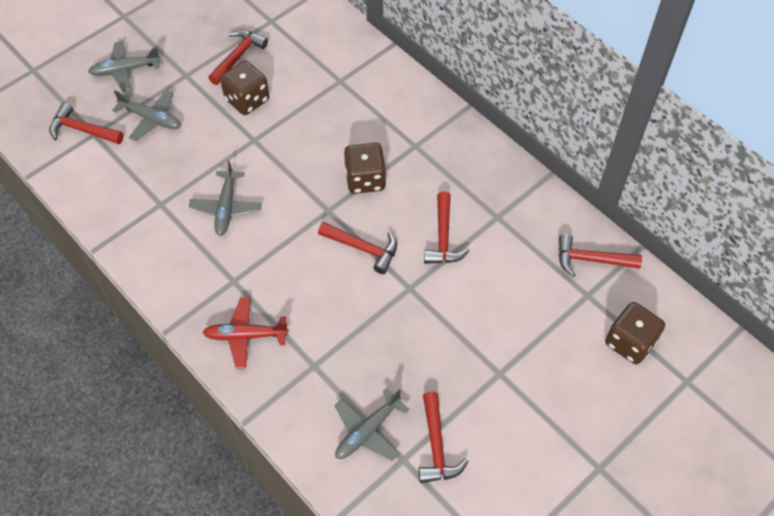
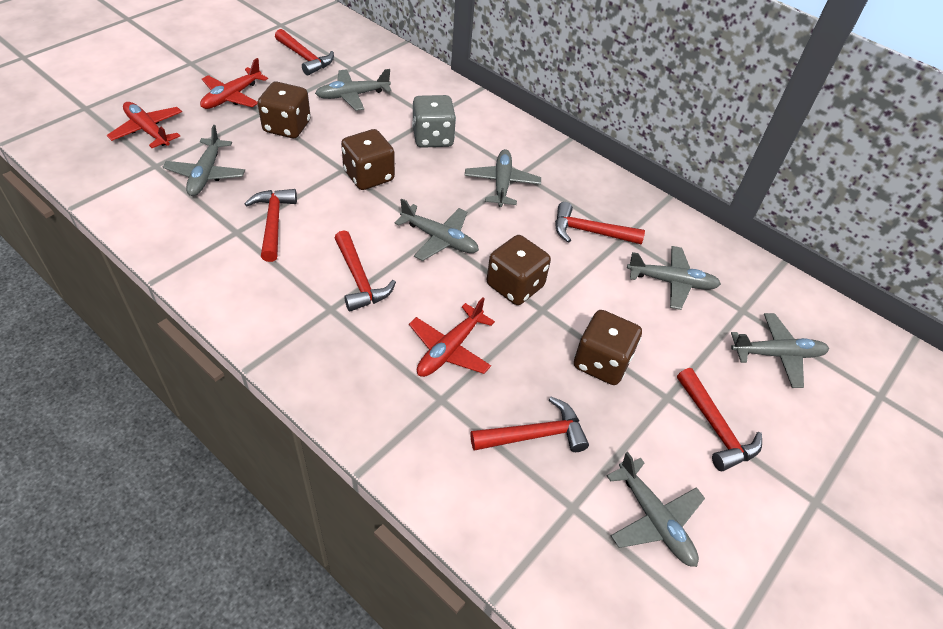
brown dice: 3 -> 4
grey dice: 0 -> 1
grey plane: 4 -> 7
red plane: 1 -> 3

